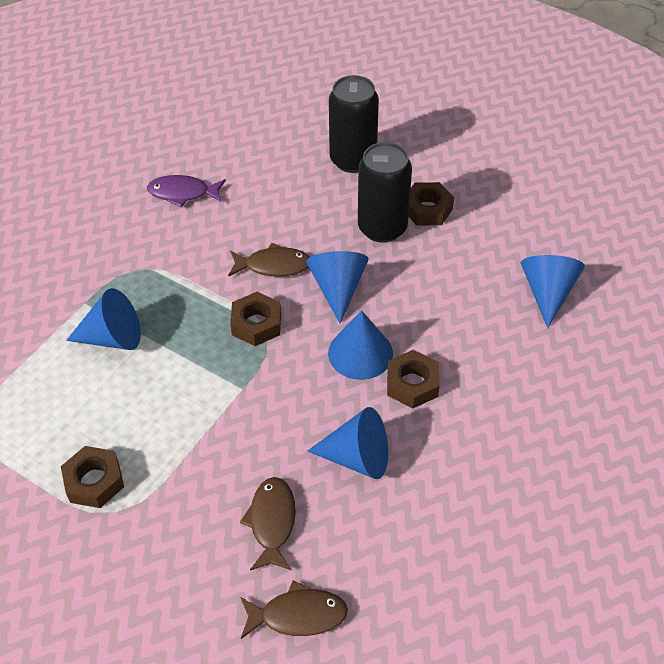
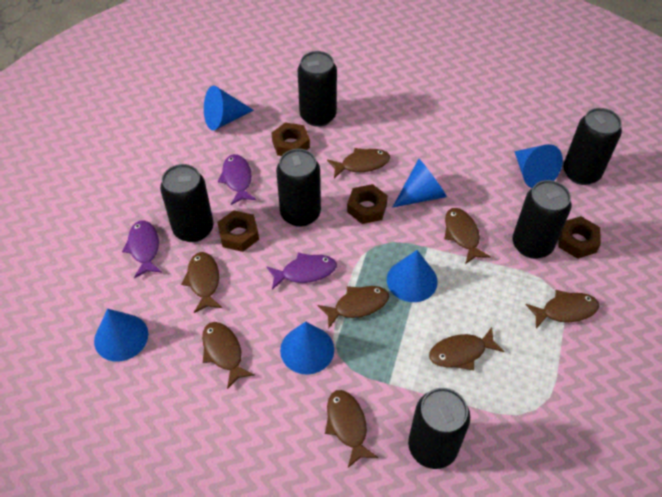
black can: 2 -> 6
blue cone: 5 -> 6
brown fish: 3 -> 8
purple fish: 1 -> 3

